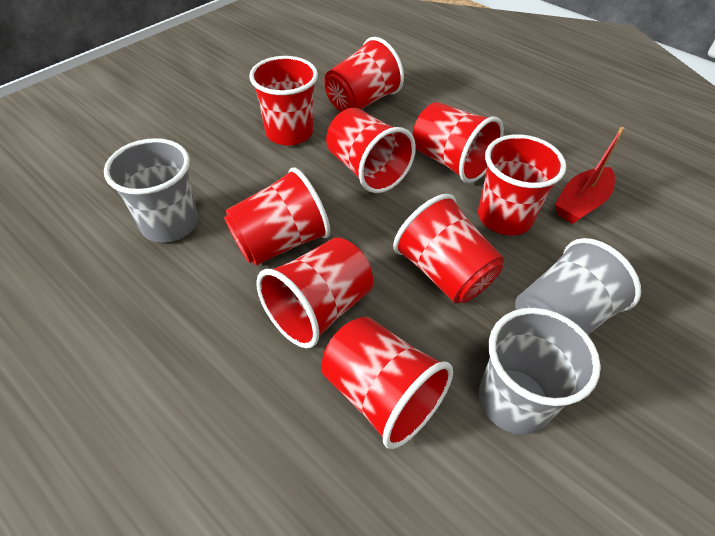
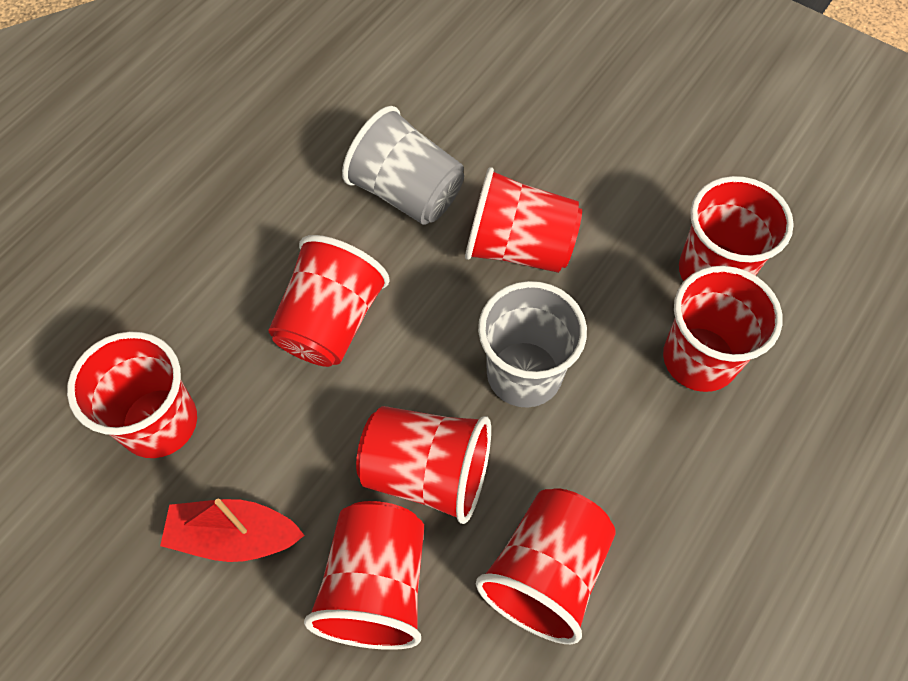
grey cup: 3 -> 2
red cup: 9 -> 8

